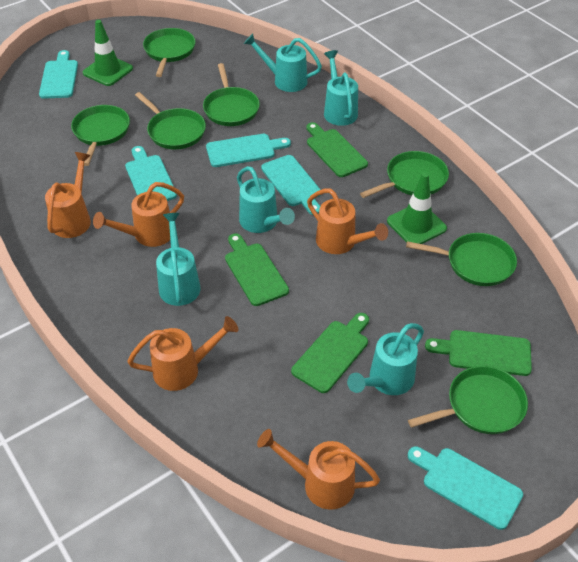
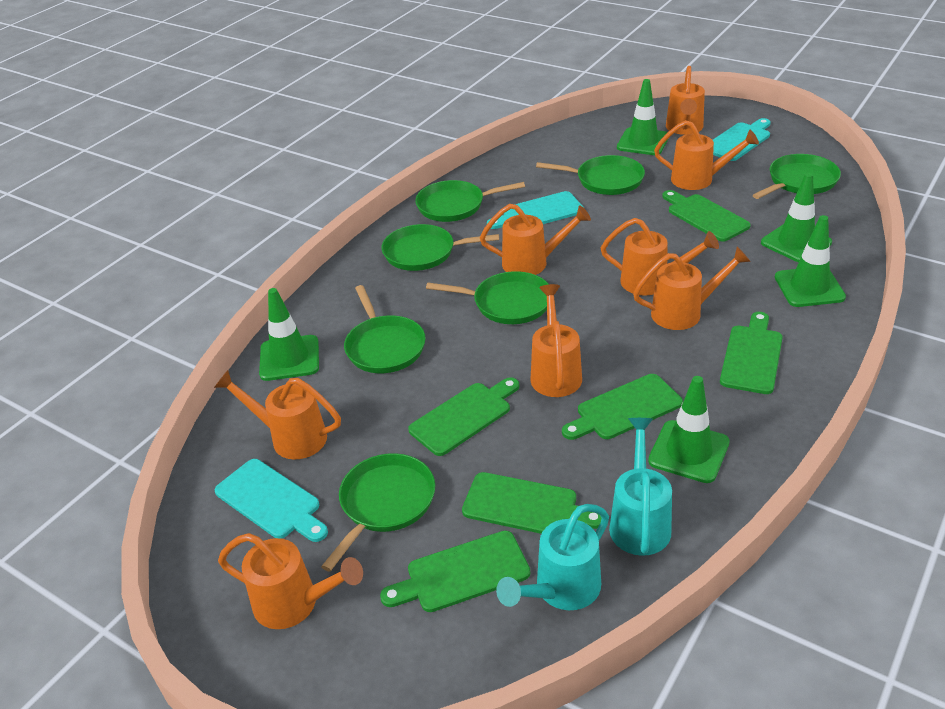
green cutting board: 4 -> 6
green traffic cone: 2 -> 5
orange watering can: 5 -> 8
turquoise cutting board: 5 -> 3
turquoise watering can: 5 -> 2

